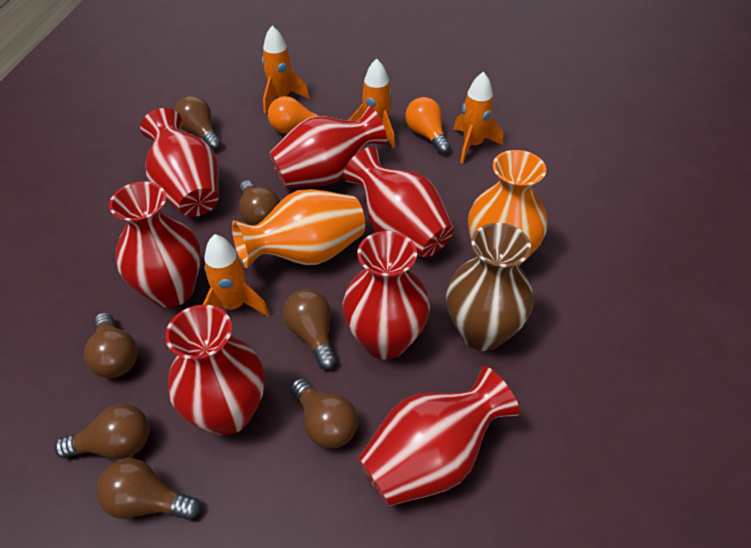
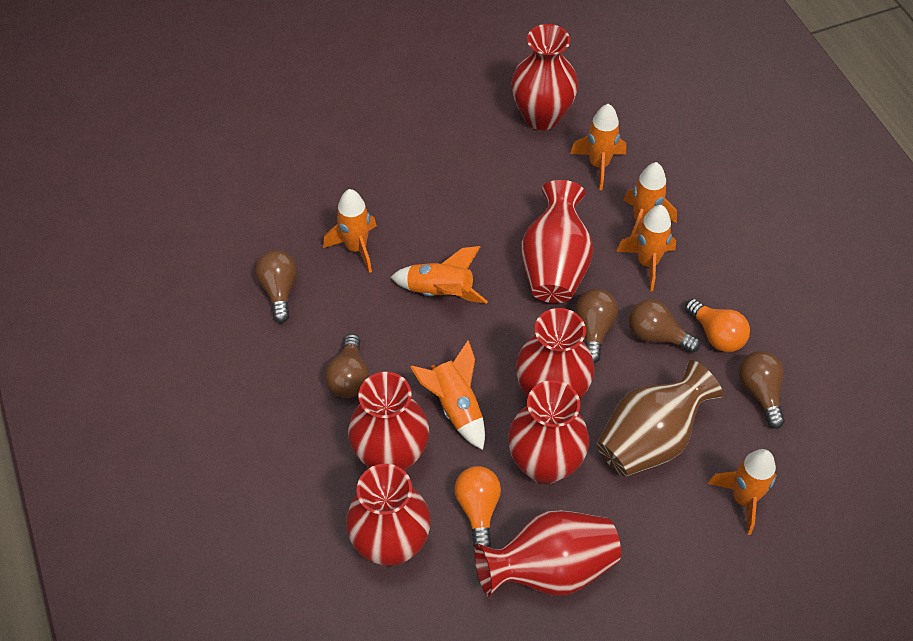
brown light bulb: 7 -> 5
orange rocket: 4 -> 7
orange vase: 2 -> 0

